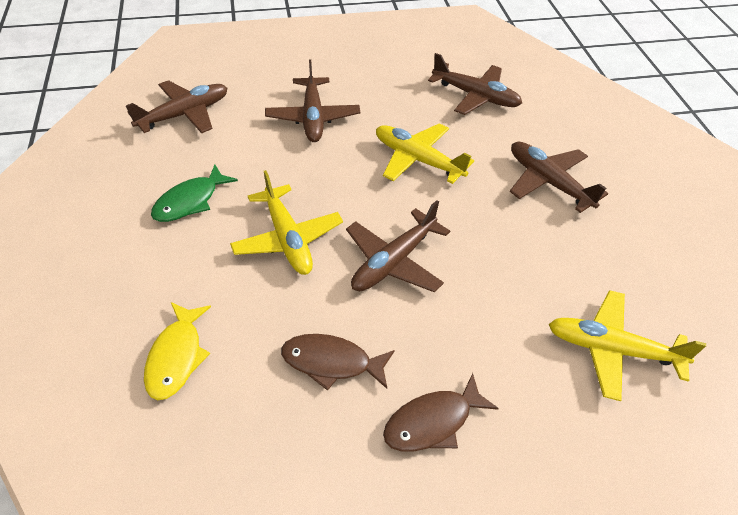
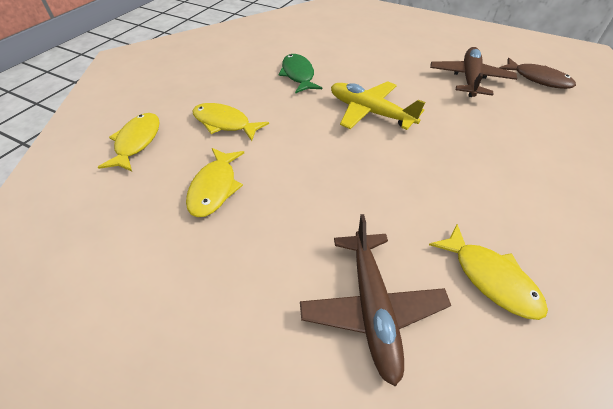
brown fish: 2 -> 1
brown plane: 5 -> 2
yellow fish: 1 -> 4
yellow plane: 3 -> 1

